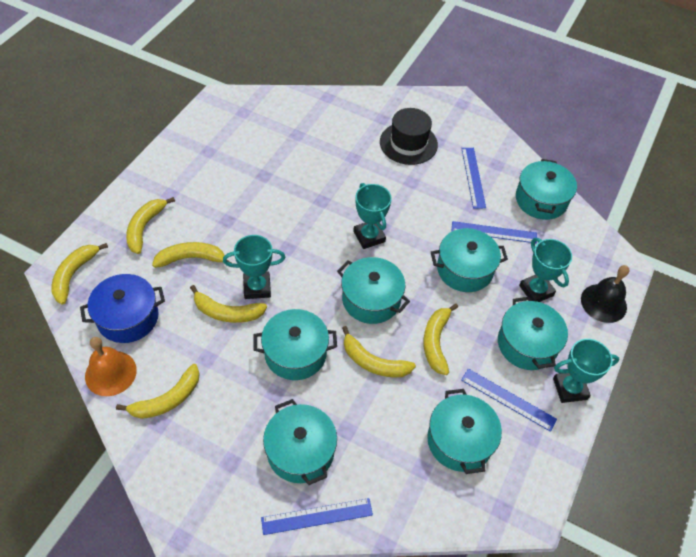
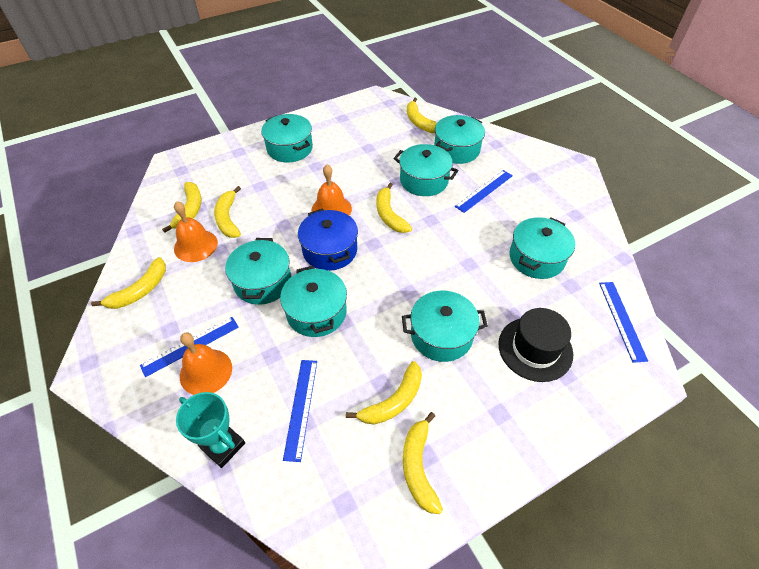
black bell: 1 -> 0
orange bell: 1 -> 3
turquoise trophy: 4 -> 1

